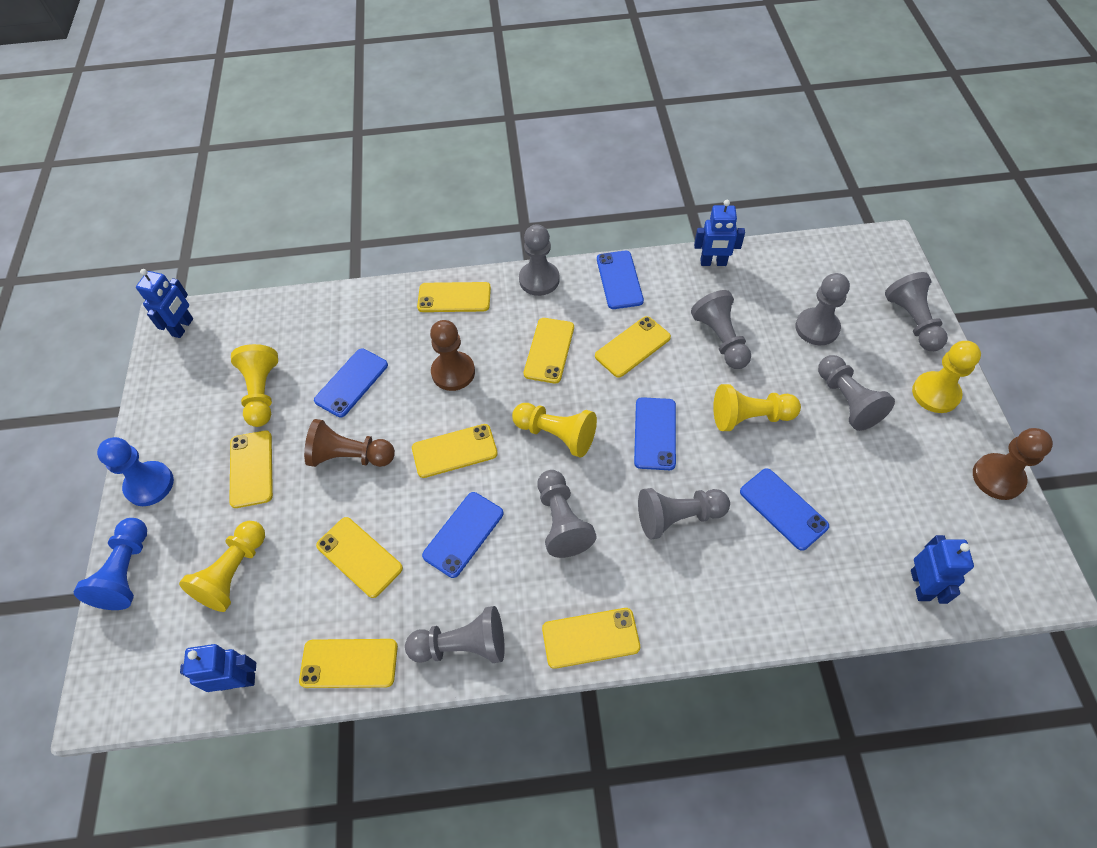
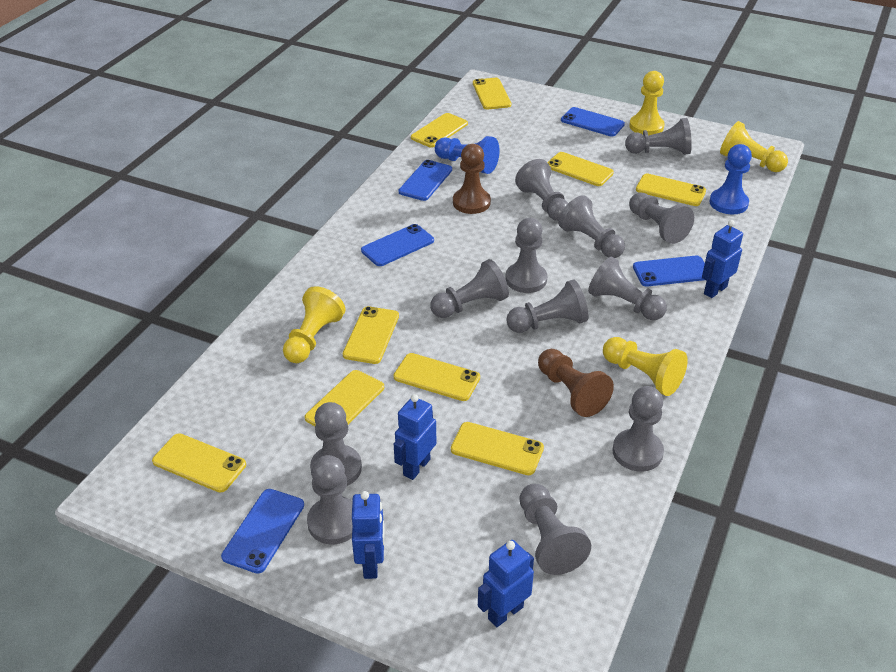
brown pawn: 3 -> 2
grey pawn: 8 -> 12
yellow pawn: 5 -> 4
yellow phone: 8 -> 9

